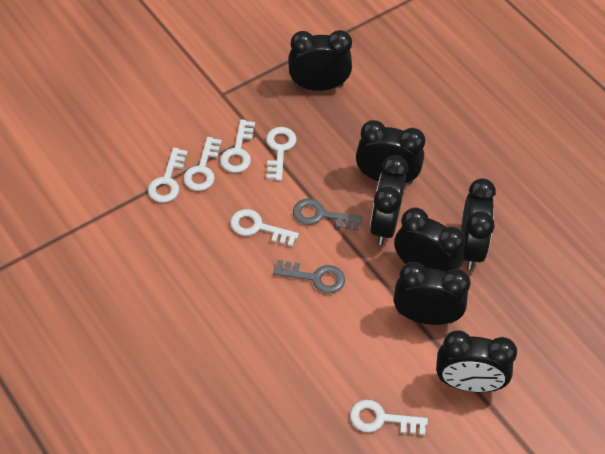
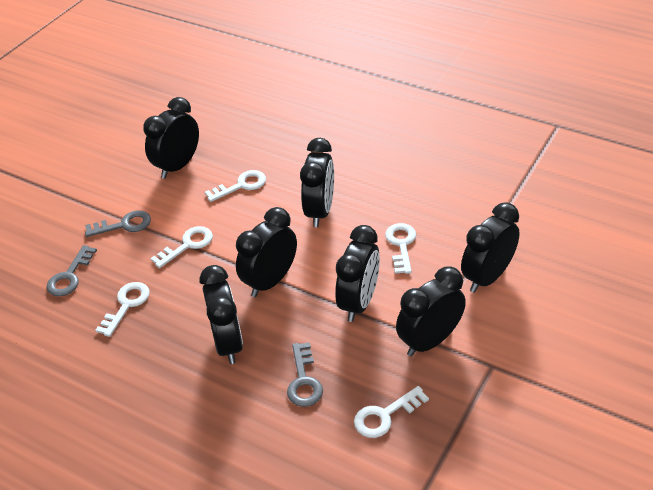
grey key: 2 -> 3
white key: 6 -> 5

